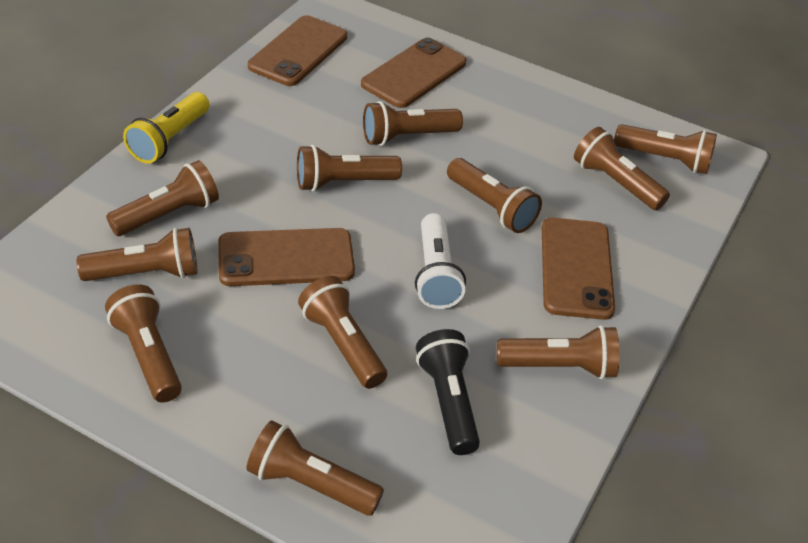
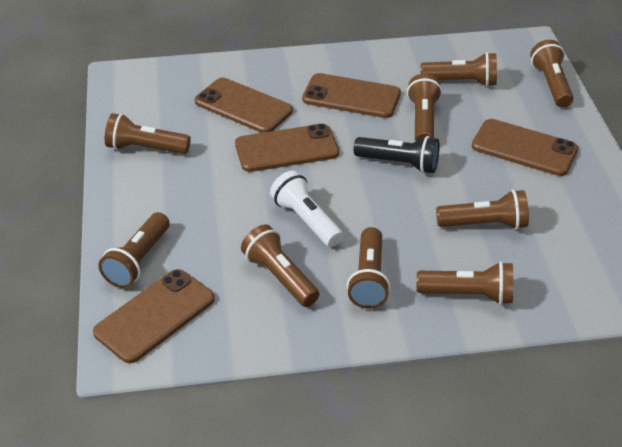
brown flashlight: 11 -> 9
brown phone: 4 -> 5
yellow flashlight: 1 -> 0

